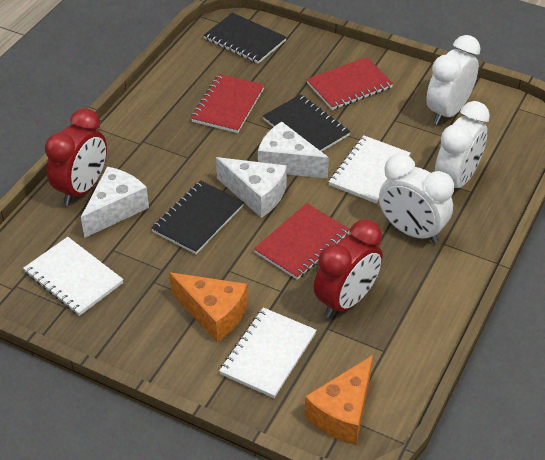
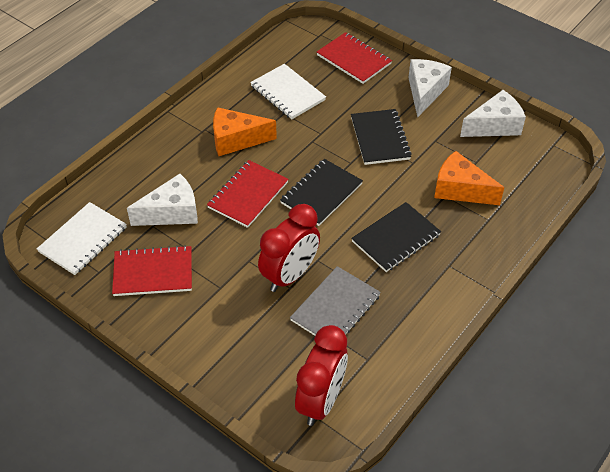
grey notebook: 0 -> 1
white clock: 3 -> 0
white notebook: 3 -> 2

